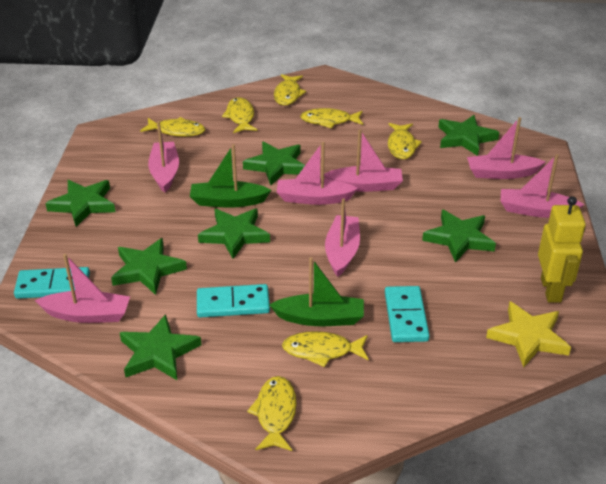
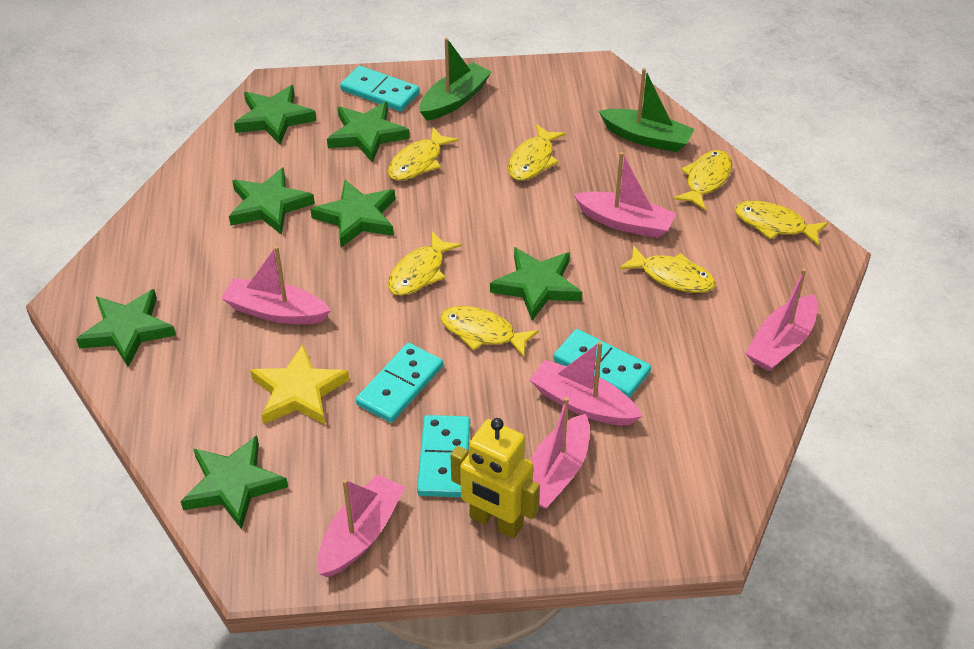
pink boat: 7 -> 6
turquoise domino: 3 -> 4

